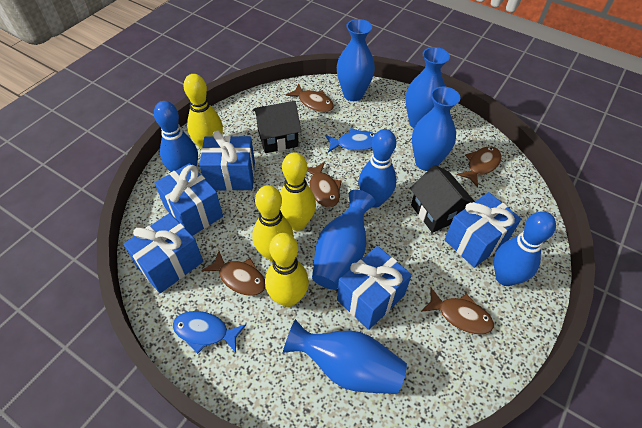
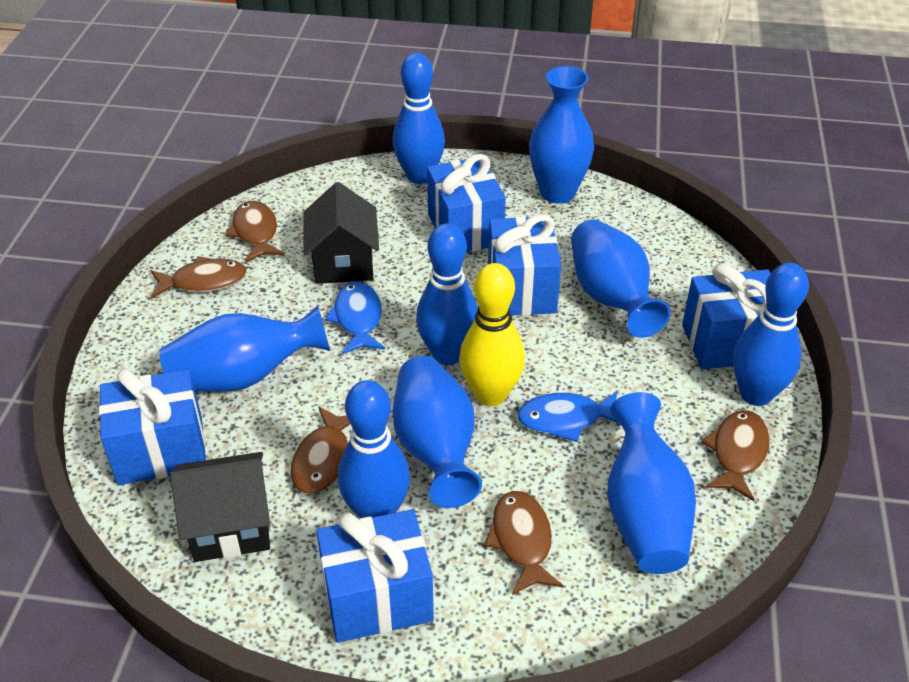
blue bowling pin: 3 -> 4
yellow bowling pin: 4 -> 1

